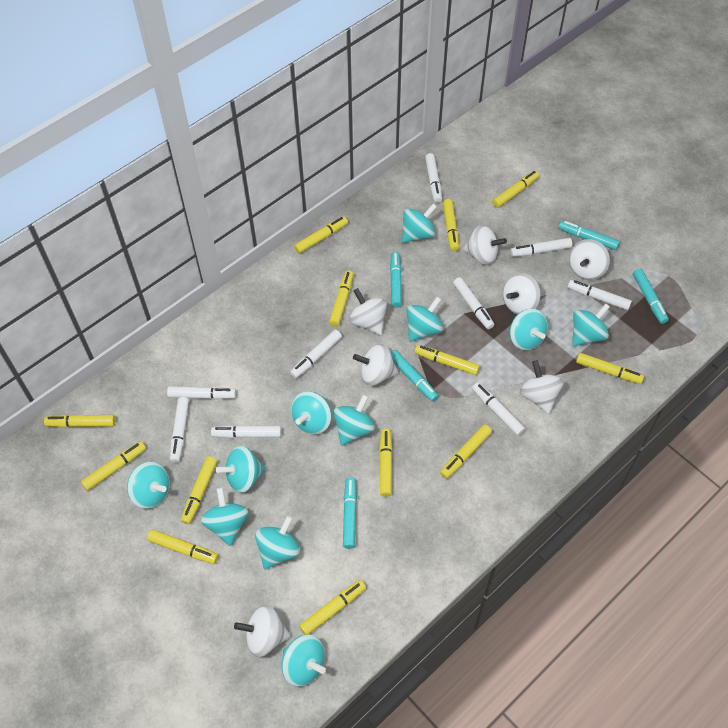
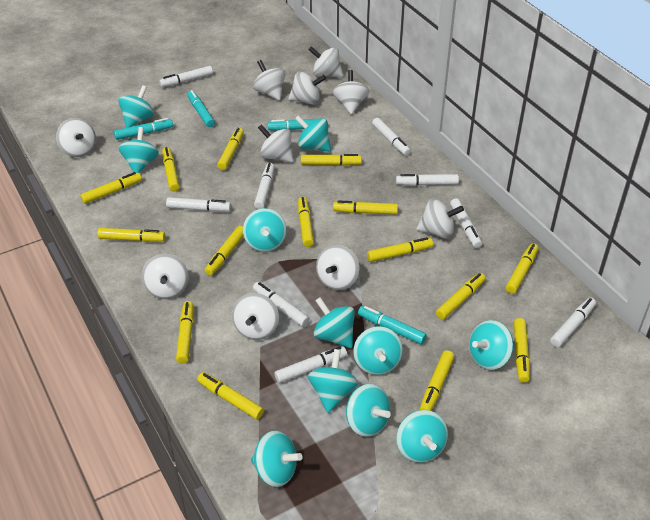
turquoise marker: 5 -> 4
white spinning top: 7 -> 10
yellow marker: 13 -> 15

